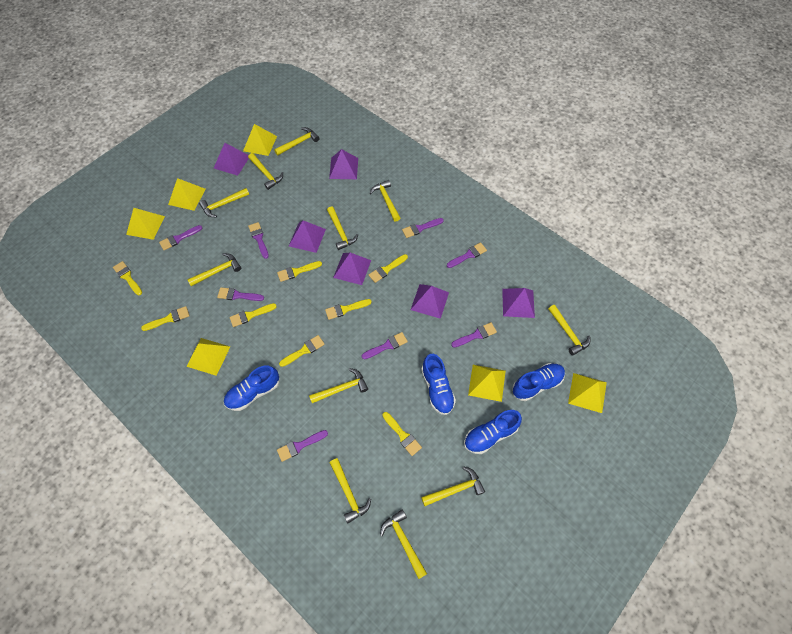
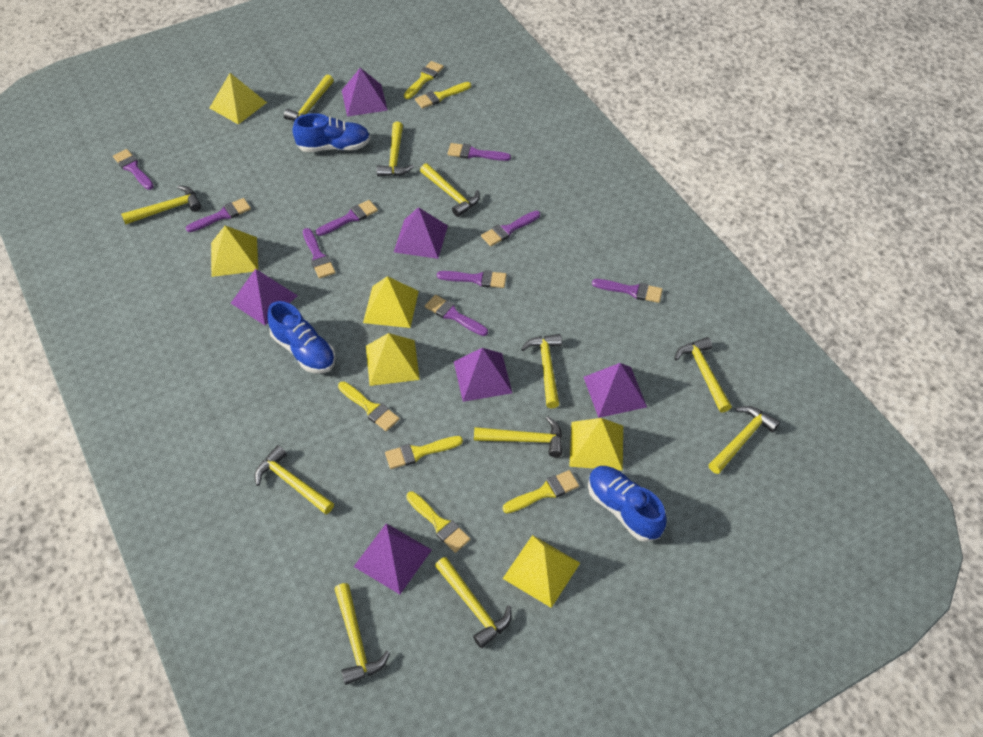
blue shoe: 4 -> 3
purple brush: 8 -> 9
yellow brush: 8 -> 6

